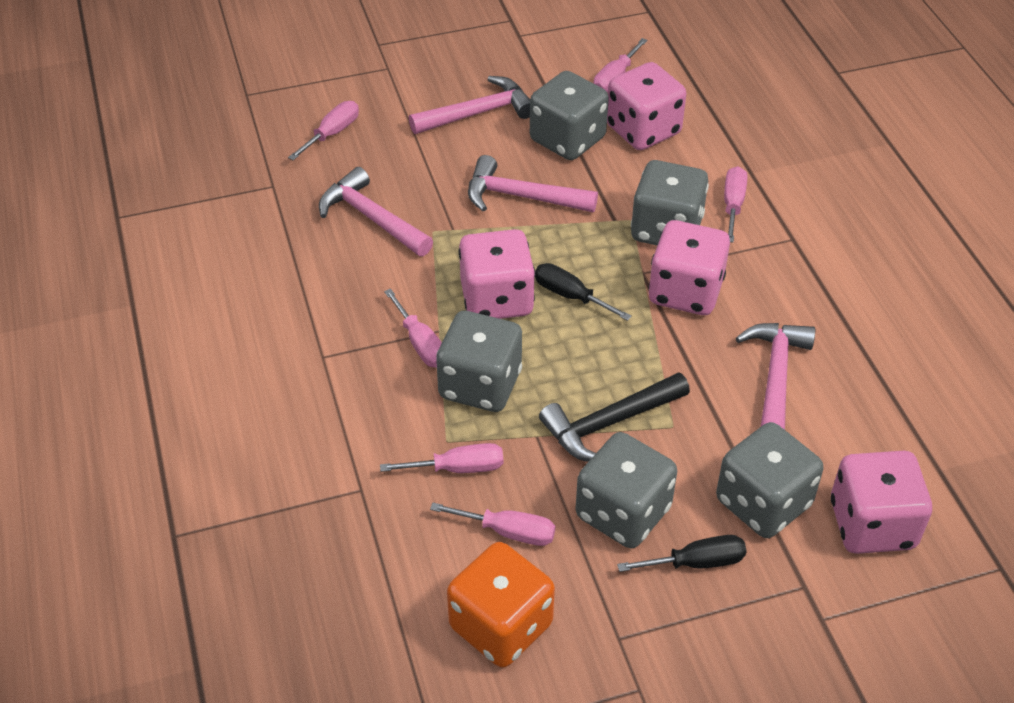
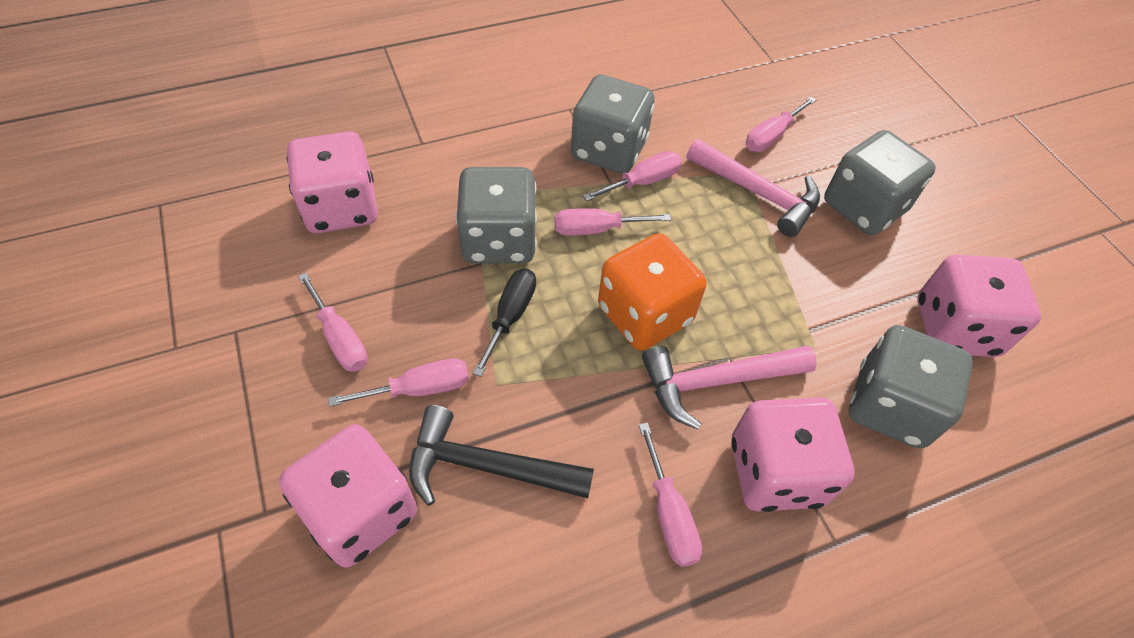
black screwdriver: 2 -> 1
grey dice: 5 -> 4
pink hammer: 4 -> 2

